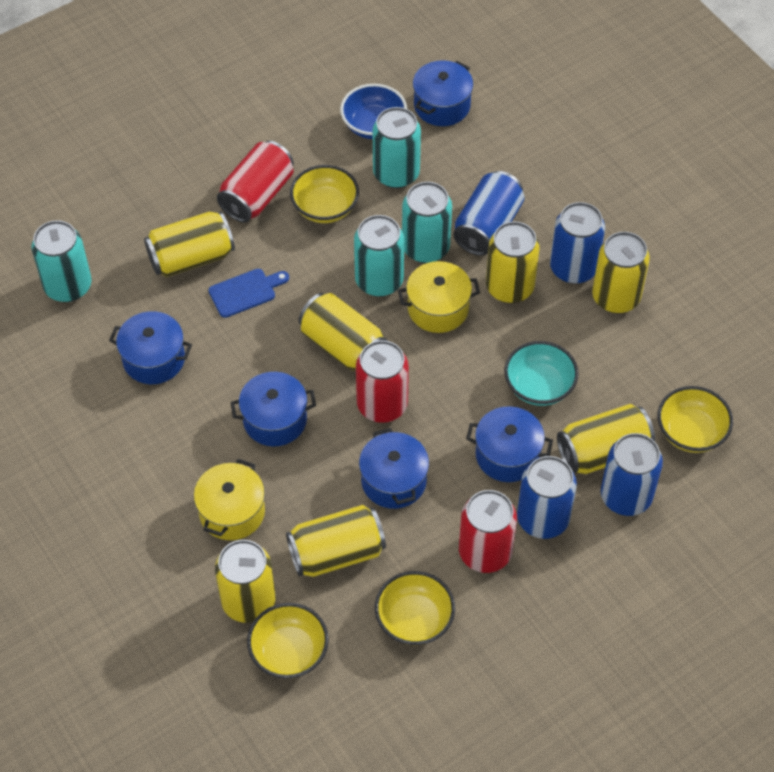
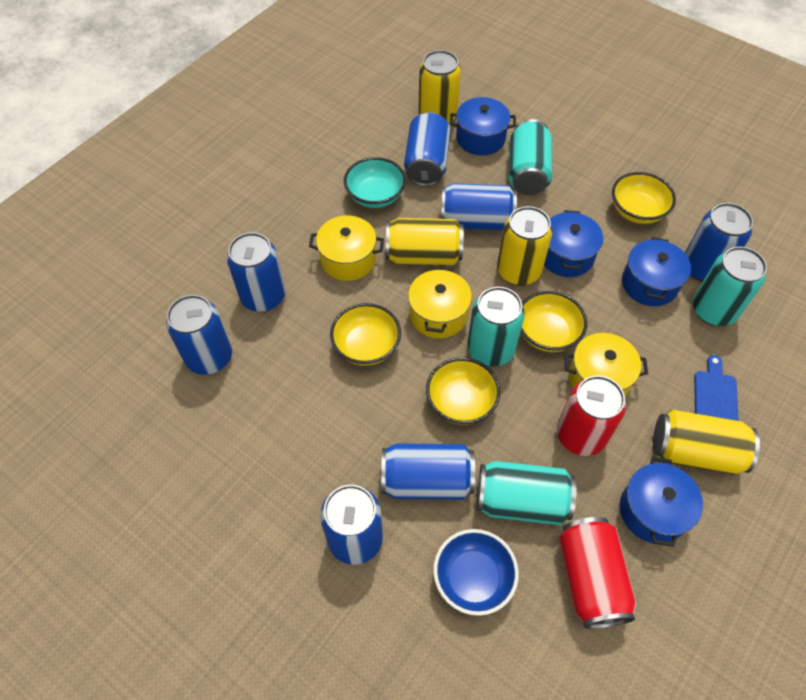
blue can: 4 -> 7
blue pot: 5 -> 4
red can: 3 -> 2
yellow can: 7 -> 4
yellow pot: 2 -> 3

